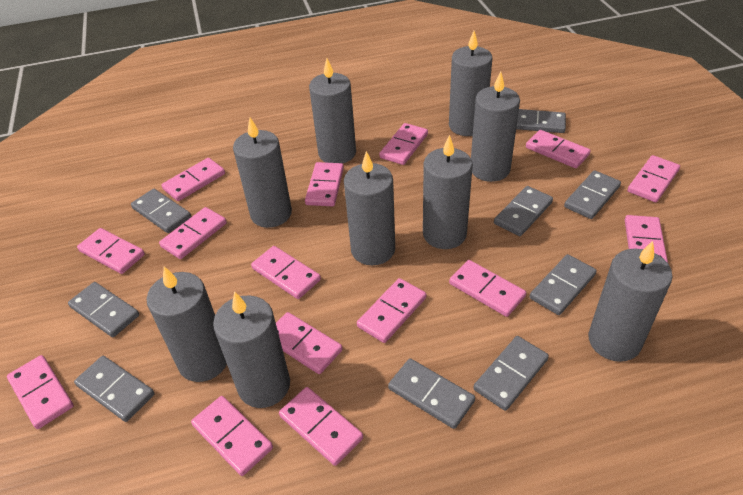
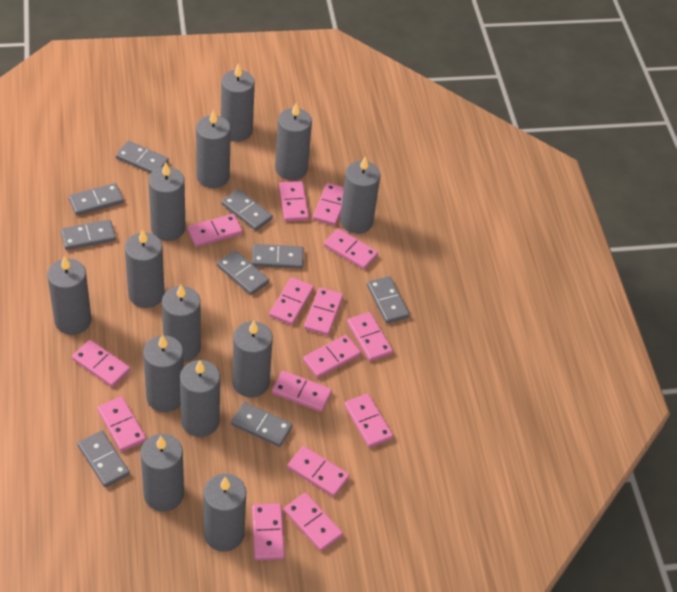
grey candle: 9 -> 13

